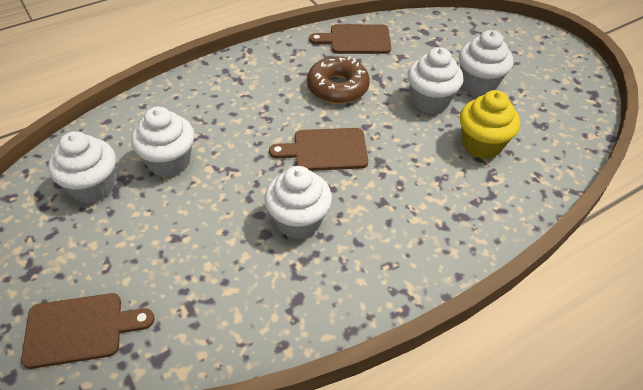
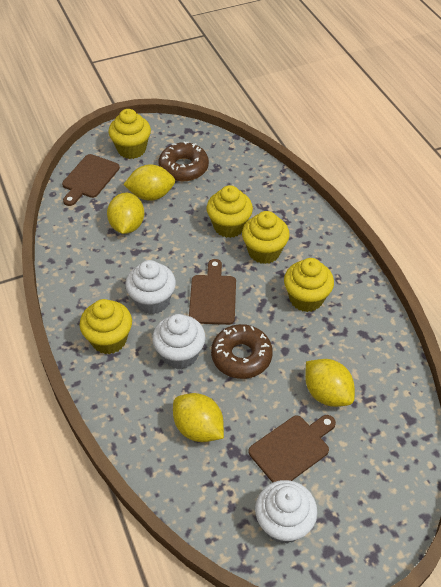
brown donut: 1 -> 2
white cupcake: 5 -> 3
yellow cupcake: 1 -> 5
yellow lemon: 0 -> 4

